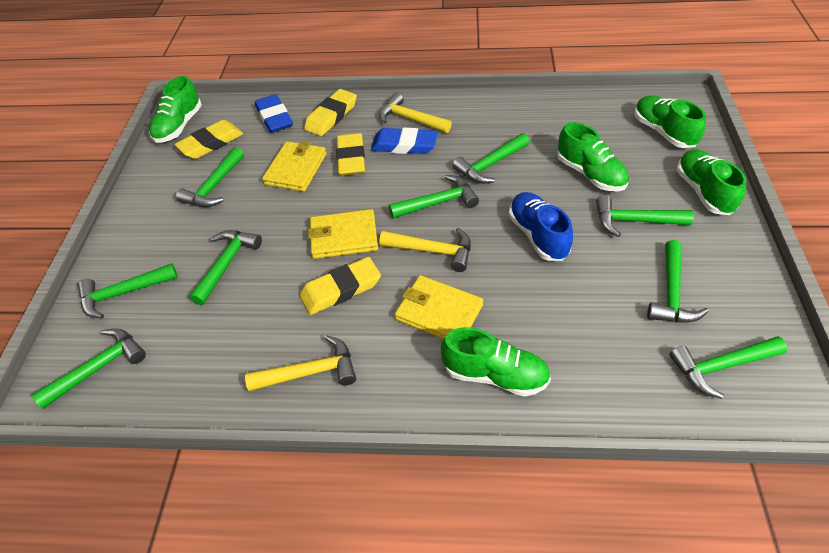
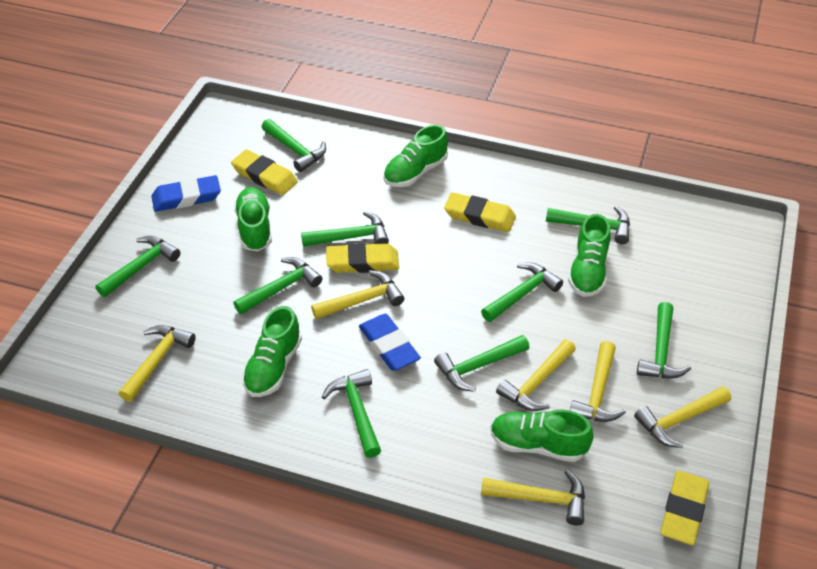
blue shoe: 1 -> 0
yellow hammer: 3 -> 6
yellow wallet: 3 -> 0

